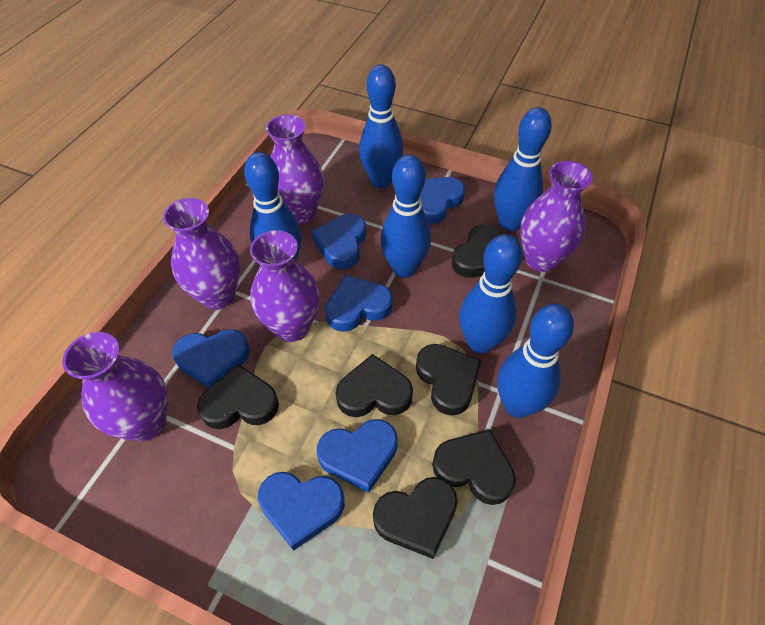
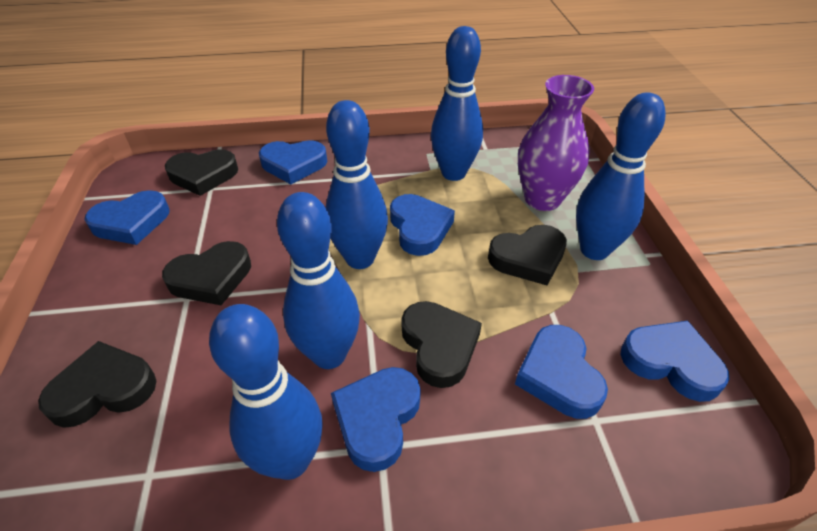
black heart: 6 -> 5
blue bowling pin: 6 -> 5
purple vase: 5 -> 1

